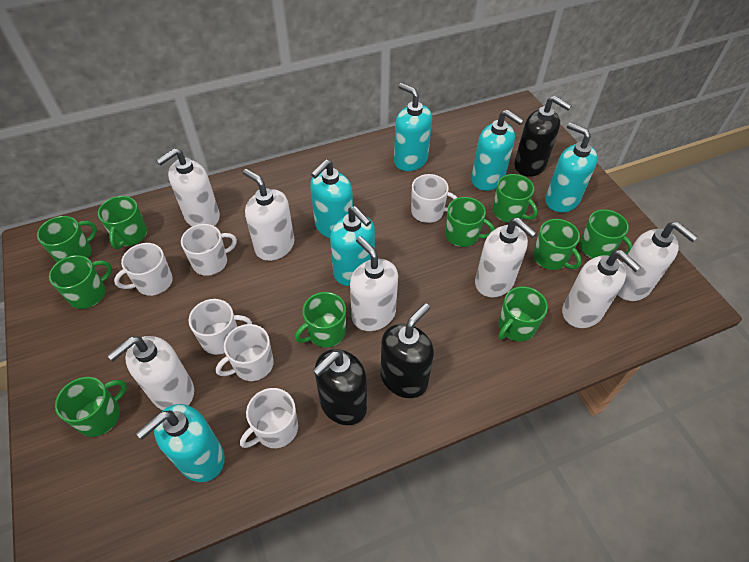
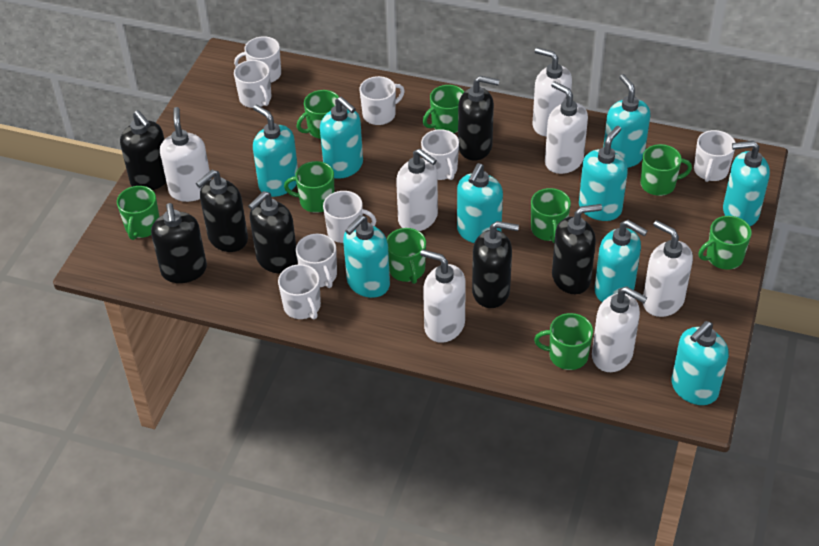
black soap dispenser: 3 -> 7
green mug: 10 -> 9
turquoise soap dispenser: 6 -> 9
white mug: 6 -> 8

